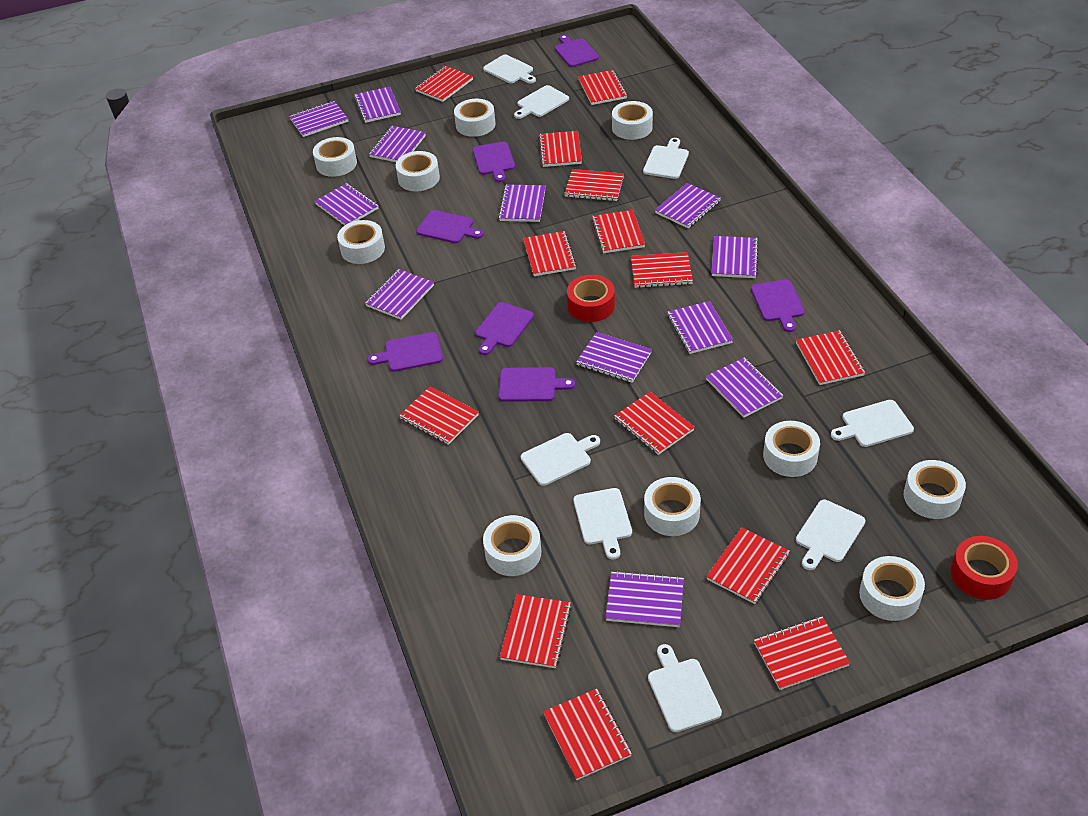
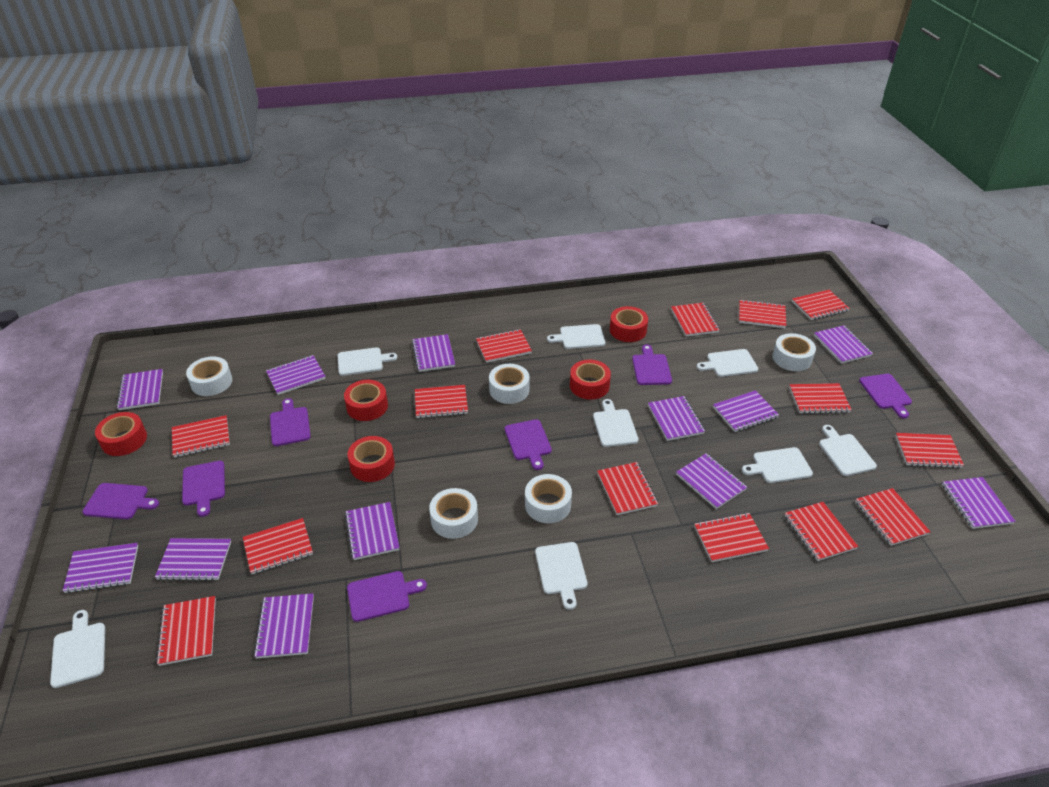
red tape: 2 -> 5
white tape: 10 -> 5

